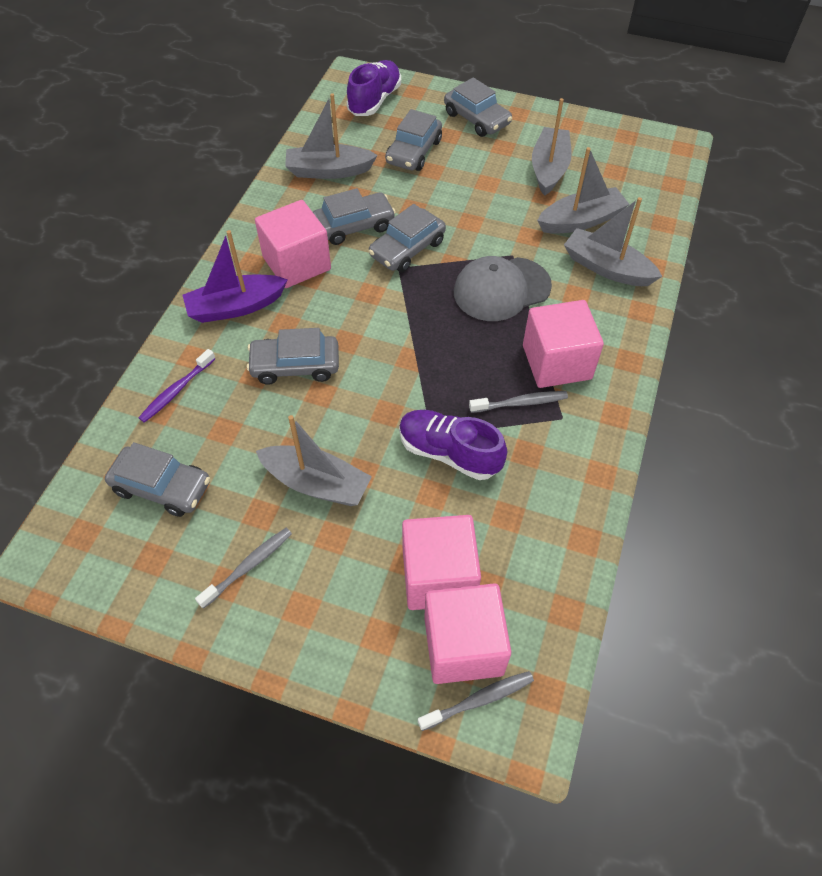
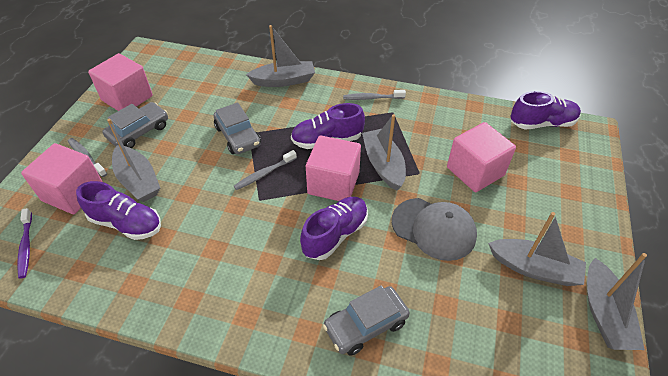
grey car: 6 -> 3
purple boat: 1 -> 0
purple shoe: 2 -> 4

